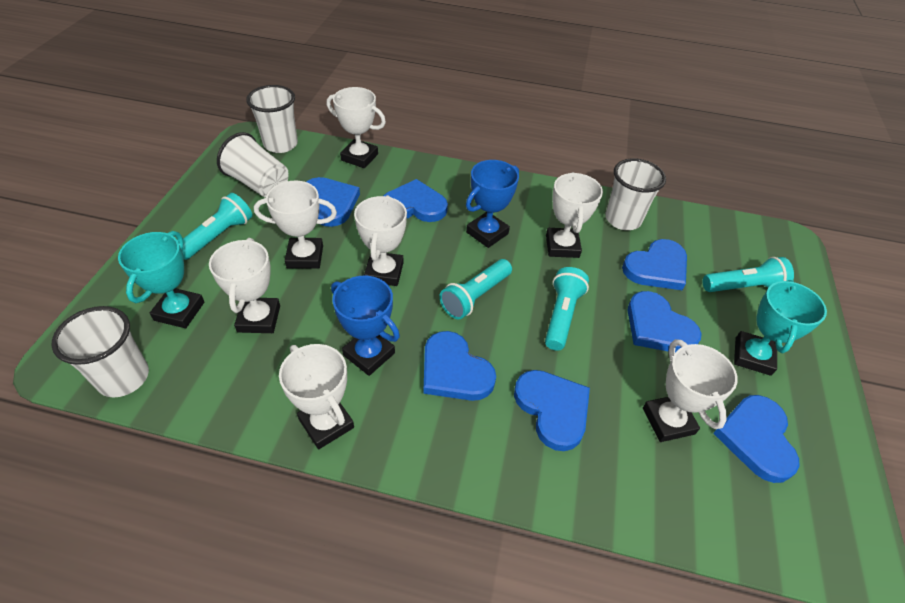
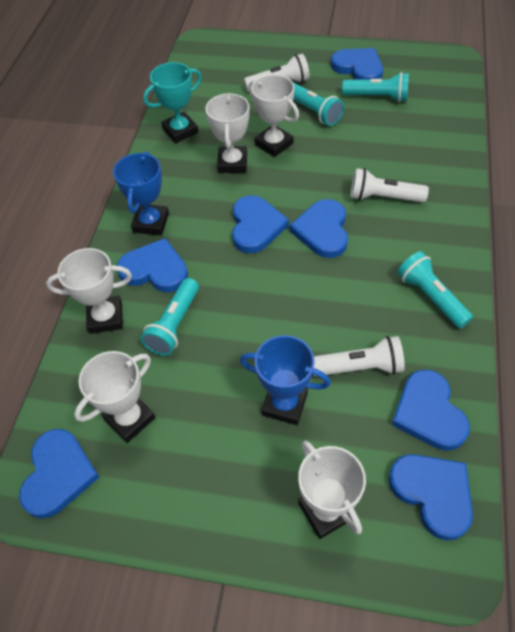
turquoise trophy: 2 -> 1
white cup: 4 -> 0
white flashlight: 0 -> 3
white trophy: 7 -> 5

